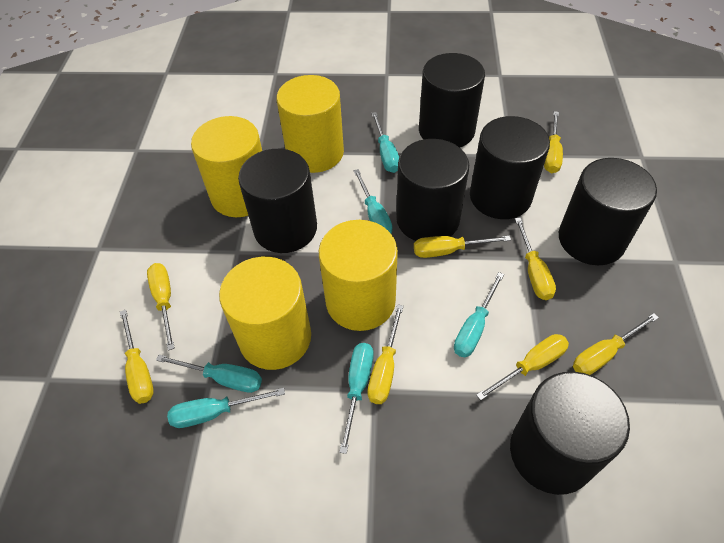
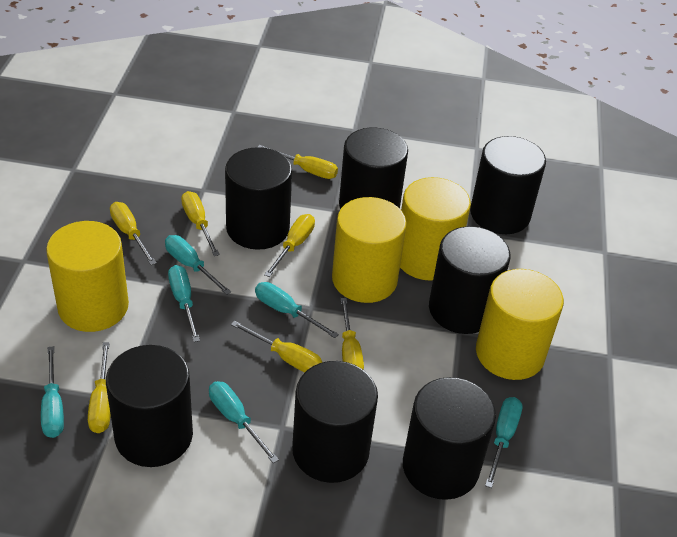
black cylinder: 6 -> 7
yellow screwdriver: 8 -> 7

